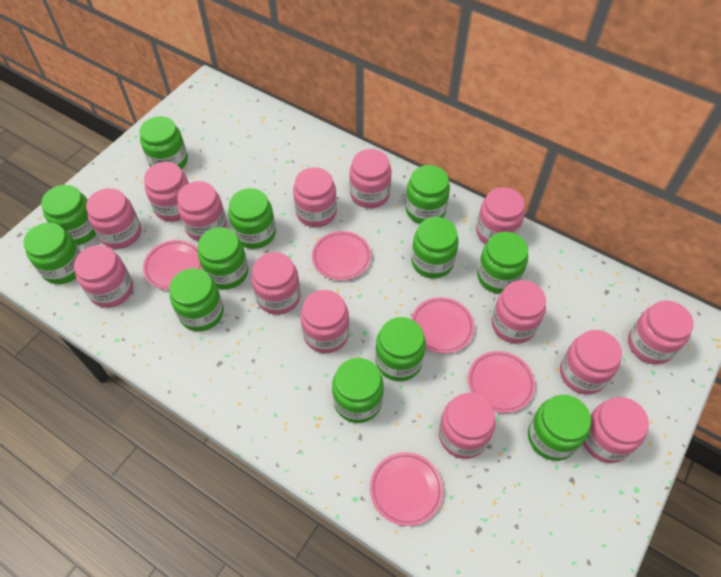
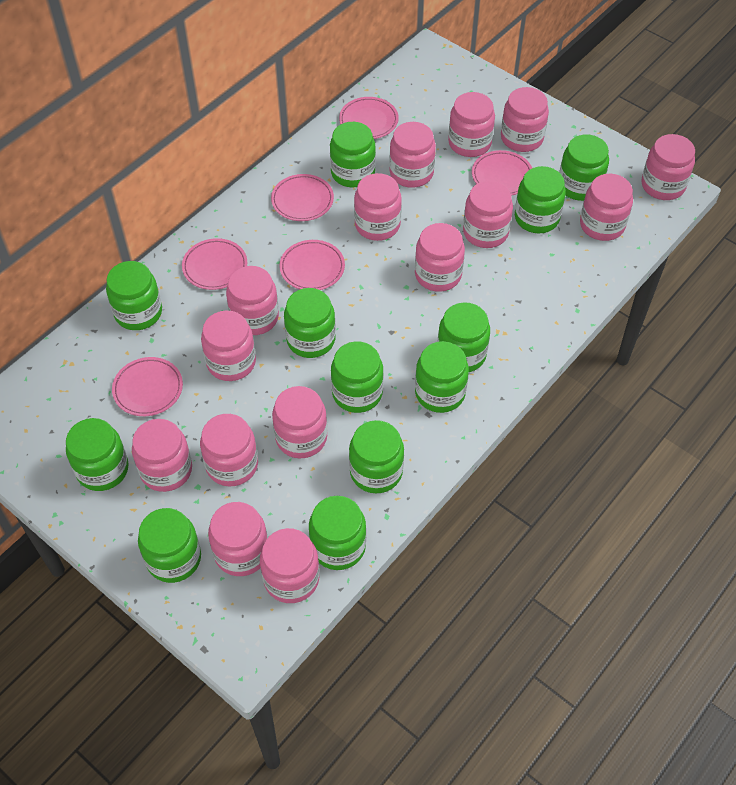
pink jar: 14 -> 15
pink plate: 5 -> 6

